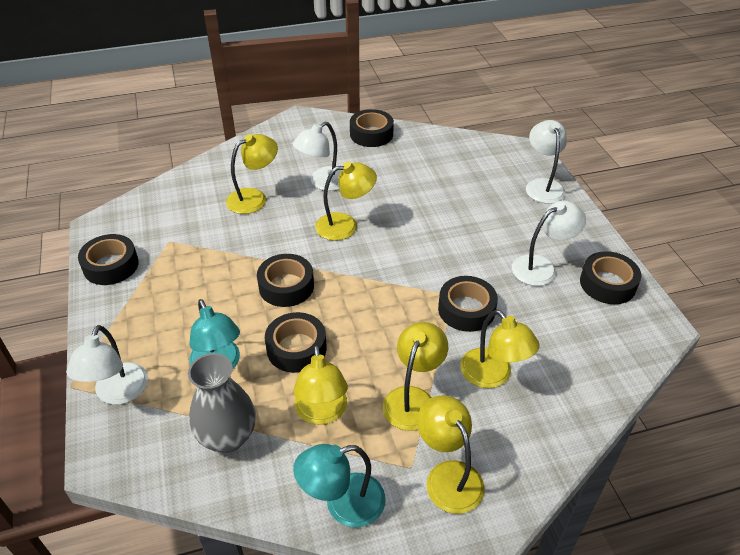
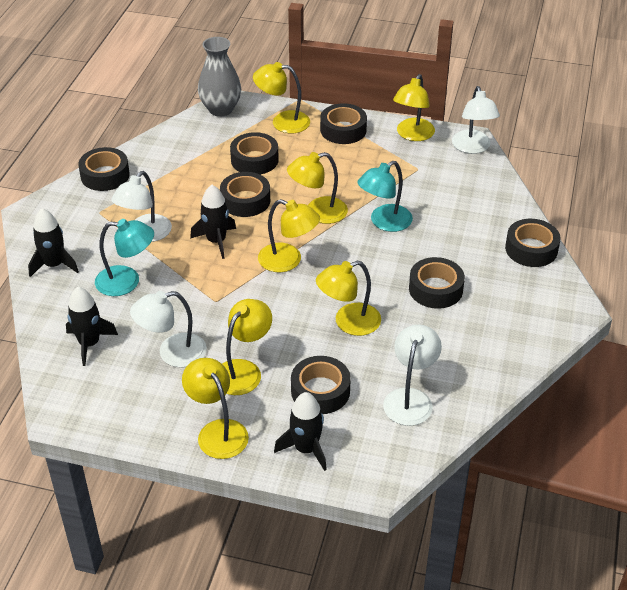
black rocket: 0 -> 4
black tape: 6 -> 7
yellow lamp: 6 -> 7

